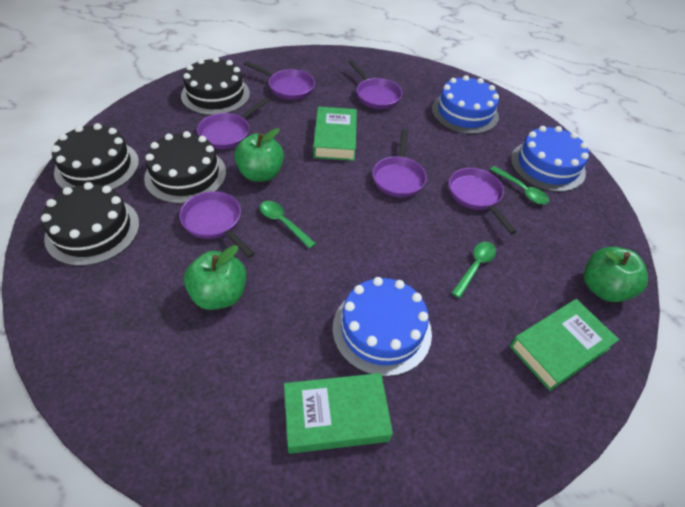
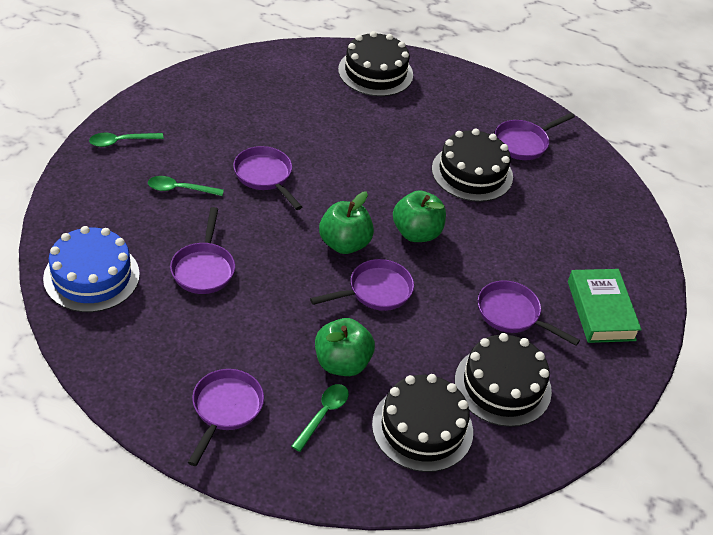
blue cake: 3 -> 1
green book: 3 -> 1

